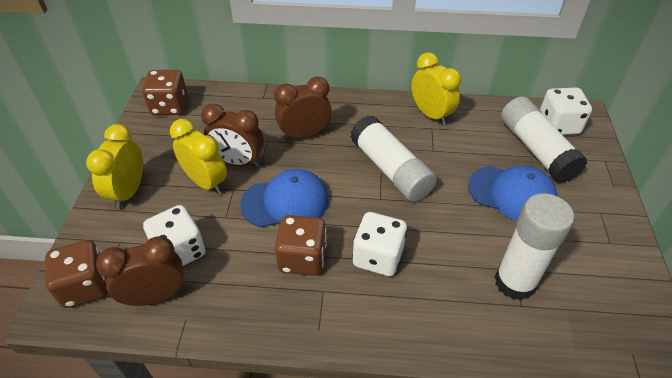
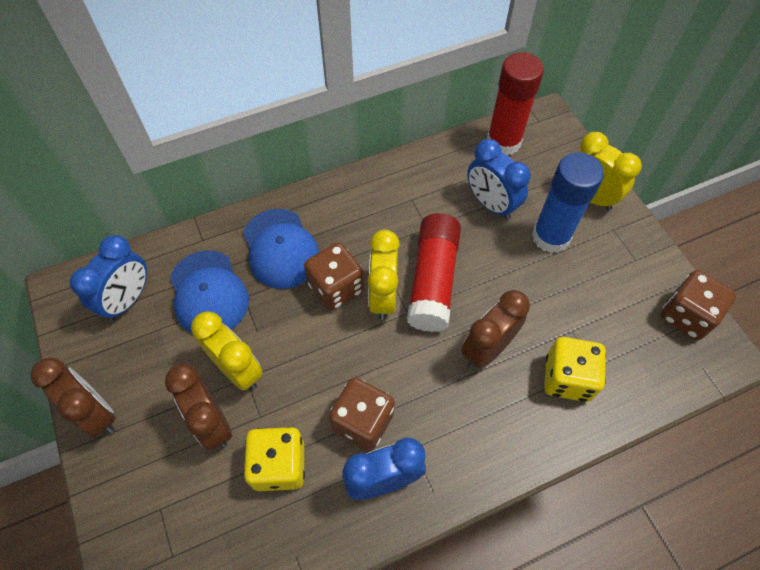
blue clock: 0 -> 3
blue glue stick: 0 -> 1
red glue stick: 0 -> 2
white dice: 3 -> 0
white glue stick: 3 -> 0
yellow dice: 0 -> 2

